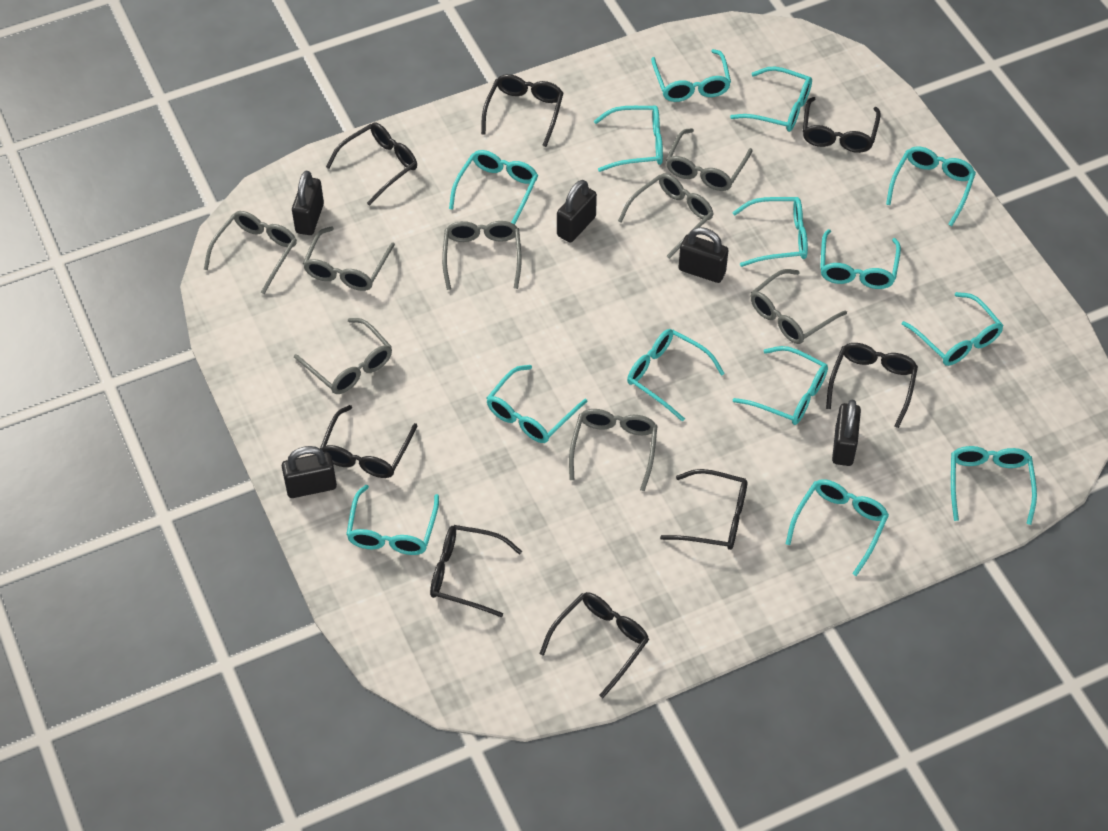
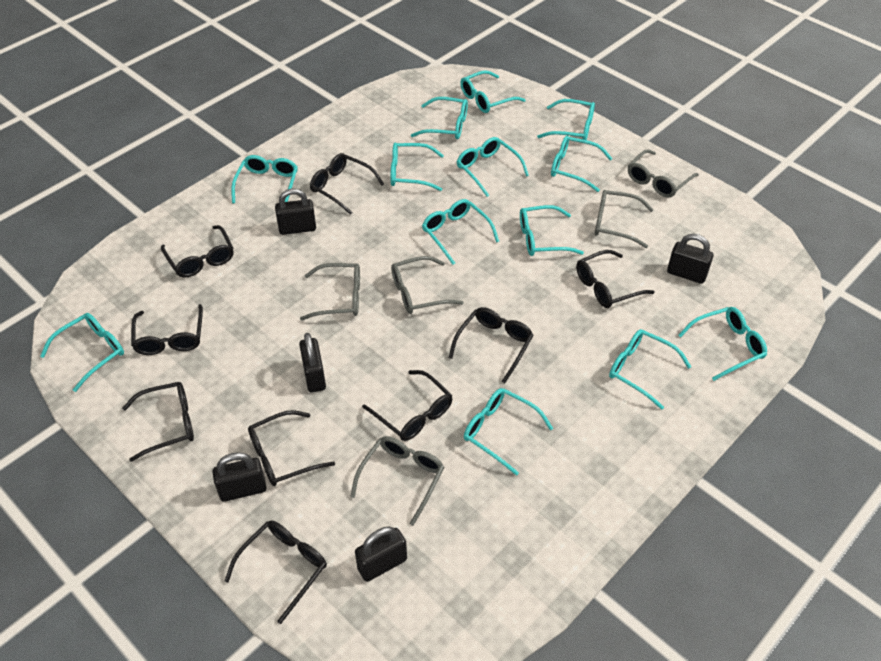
black glasses: 8 -> 9
grey glasses: 8 -> 5
turquoise glasses: 14 -> 13

